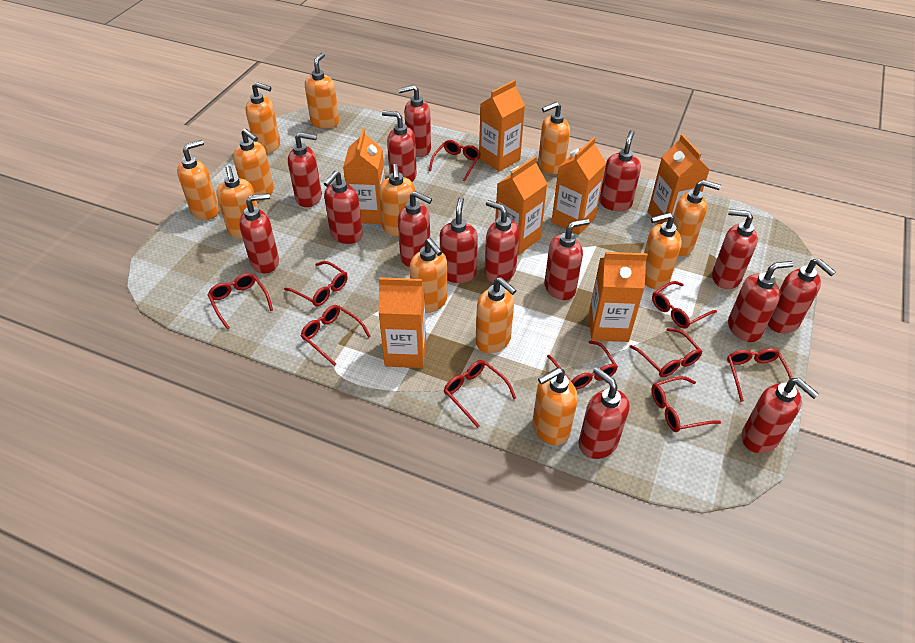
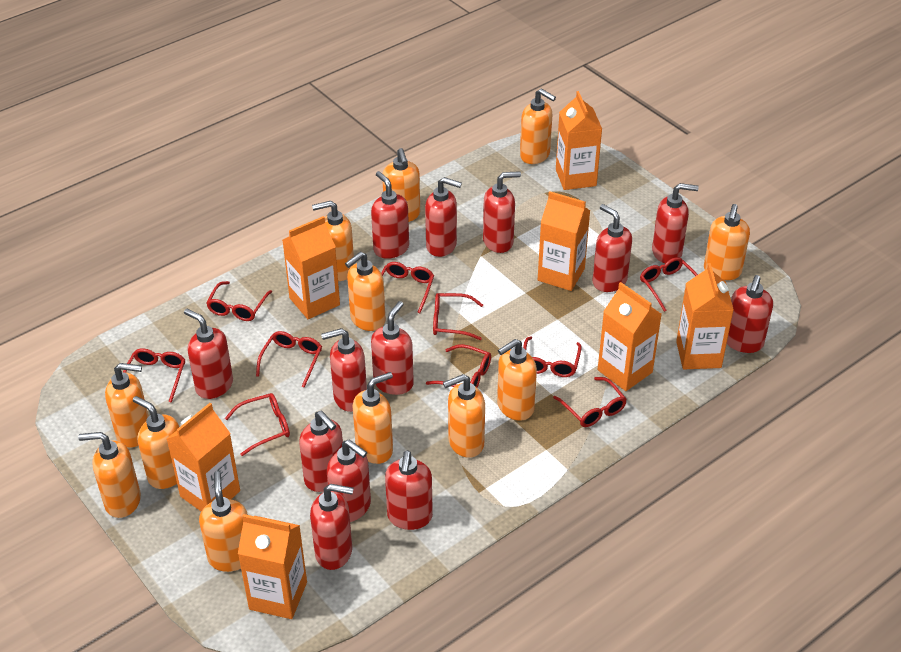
red soap dispenser: 15 -> 13

